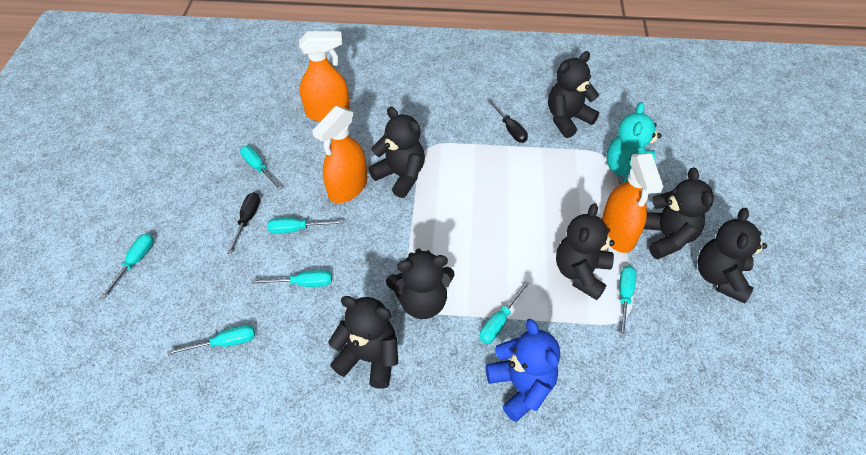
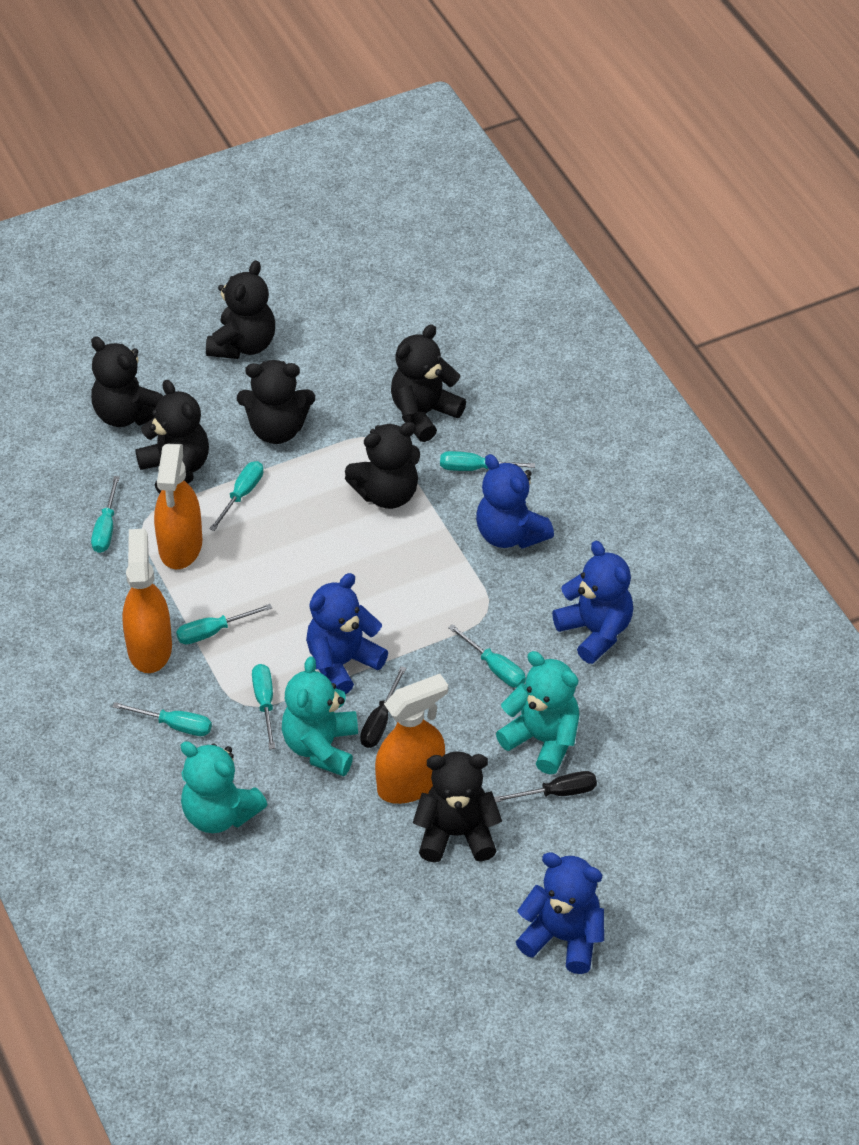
blue teddy bear: 1 -> 4
turquoise teddy bear: 1 -> 3

